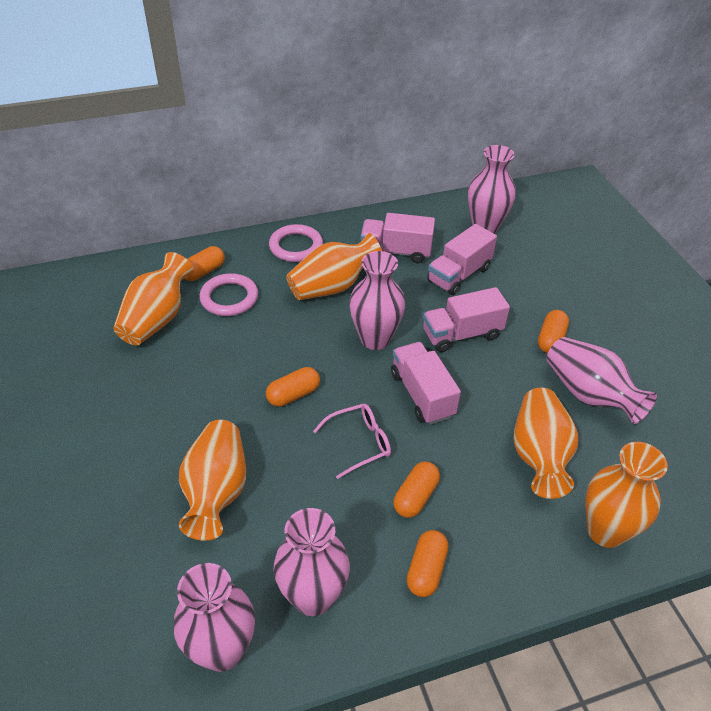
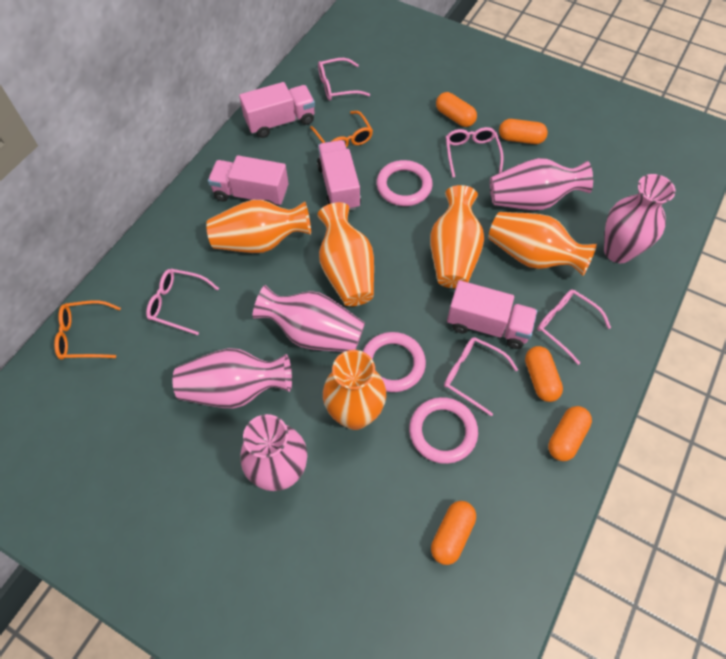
orange glasses: 0 -> 2
pink glasses: 1 -> 5
pink ring: 2 -> 3

